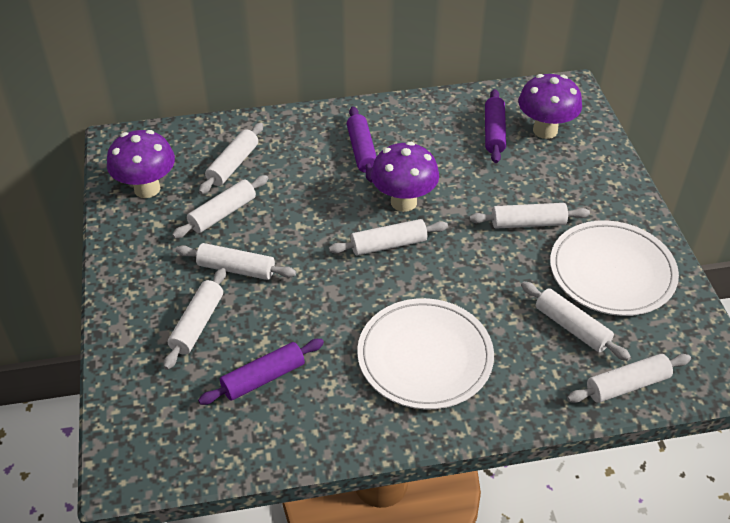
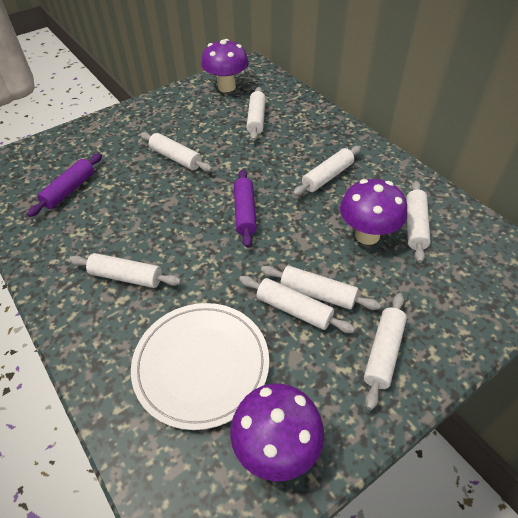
purple rolling pin: 3 -> 2
white plate: 2 -> 1

